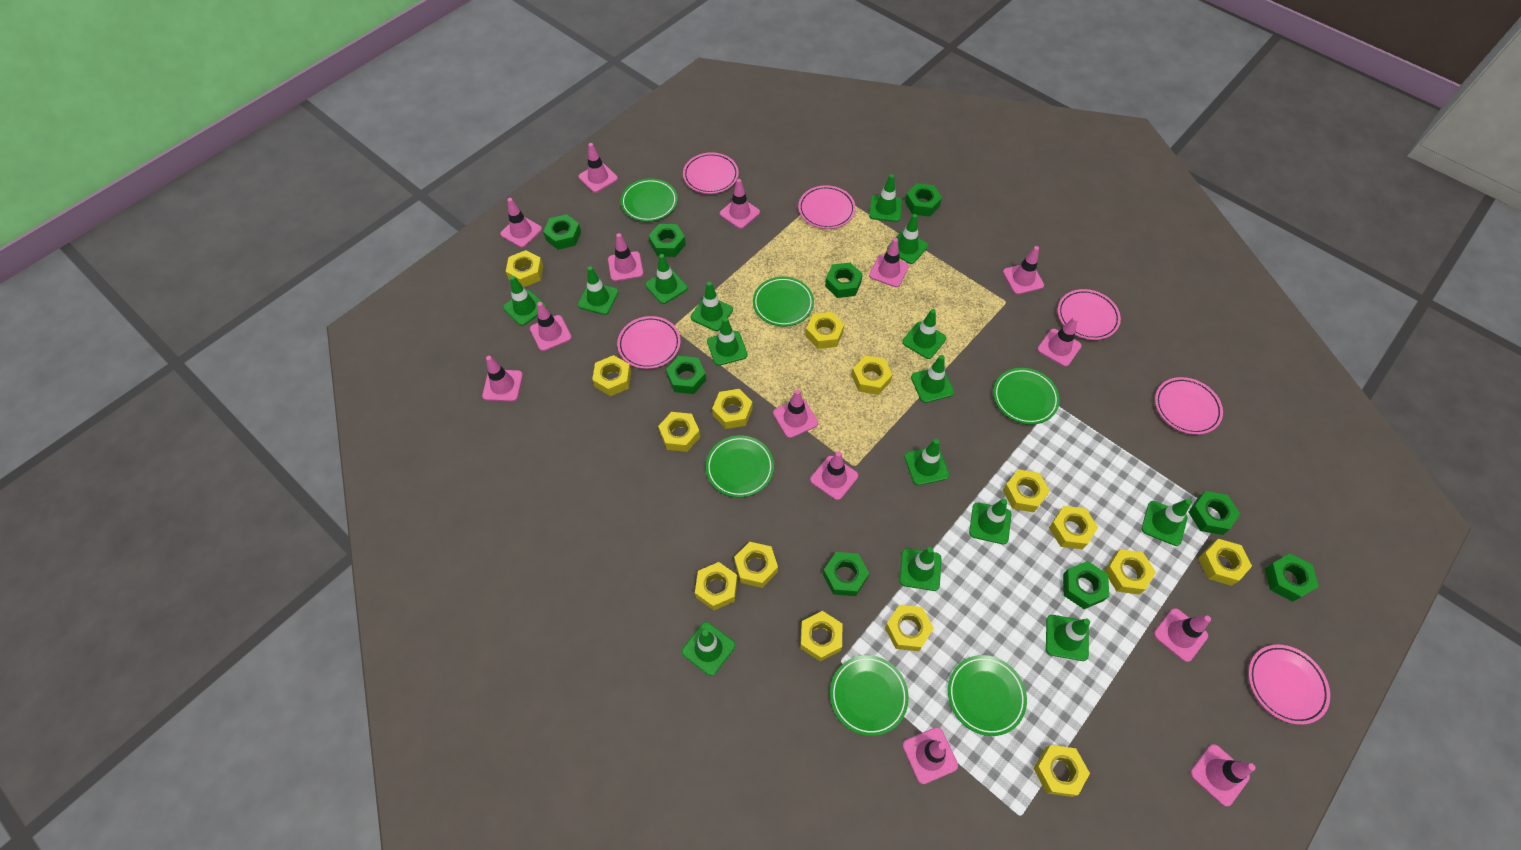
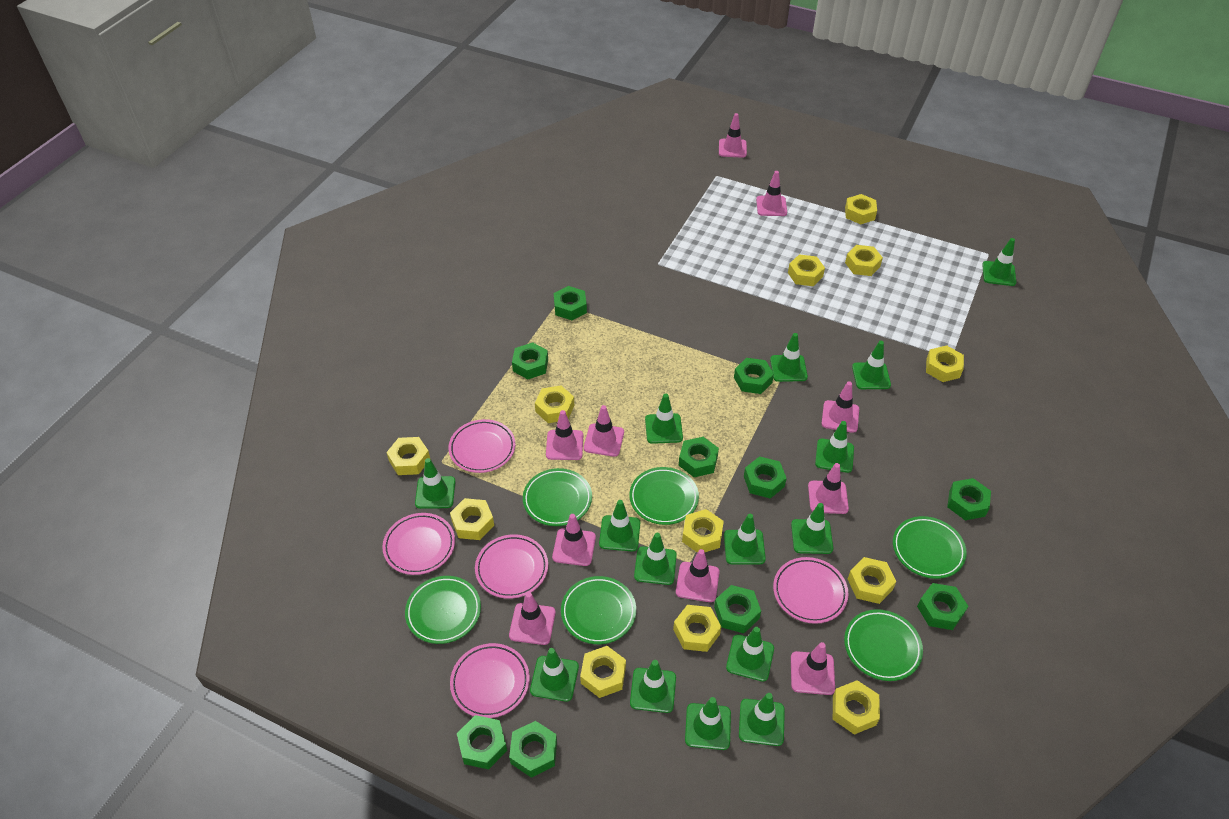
green nut: 9 -> 10
pink plate: 6 -> 5
pink traffic cone: 14 -> 10
yellow nut: 15 -> 12

